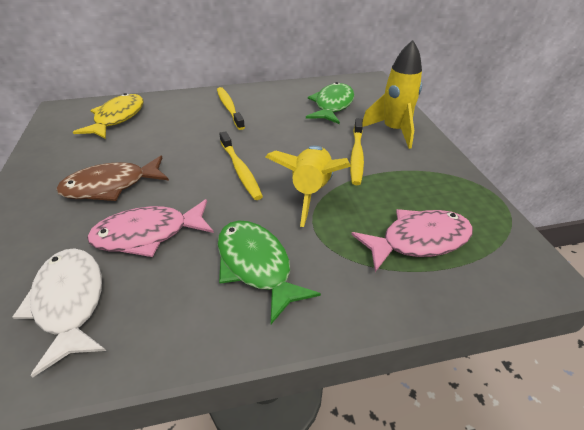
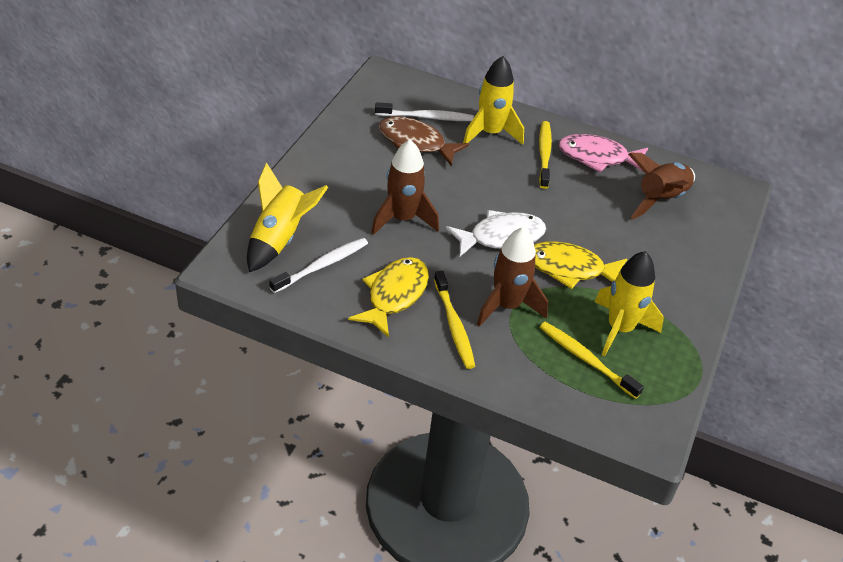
brown rocket: 0 -> 3
green fish: 2 -> 0
pink fish: 2 -> 1
white toothbrush: 0 -> 2
yellow fish: 1 -> 2
yellow rocket: 2 -> 3

